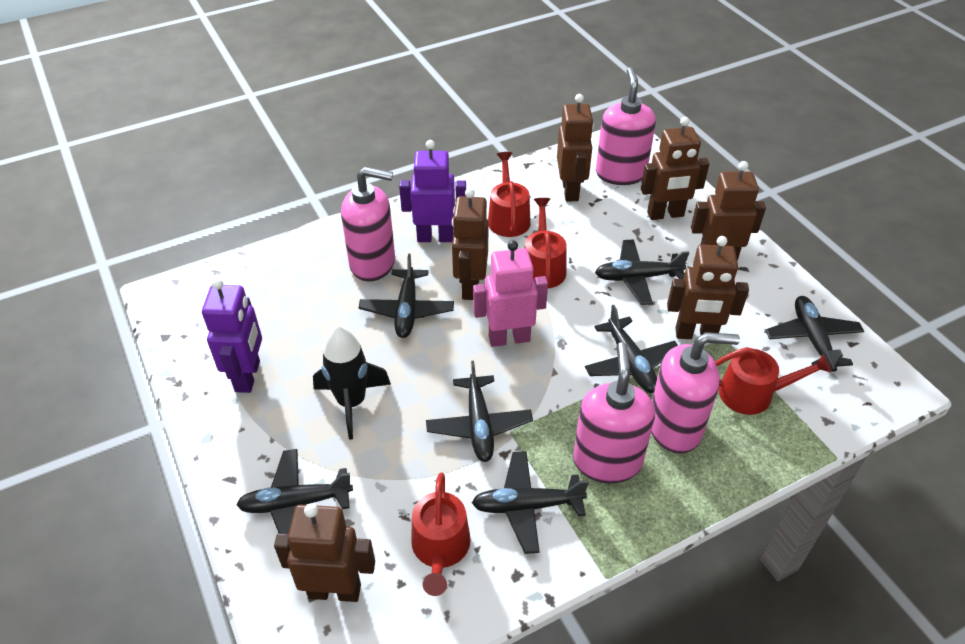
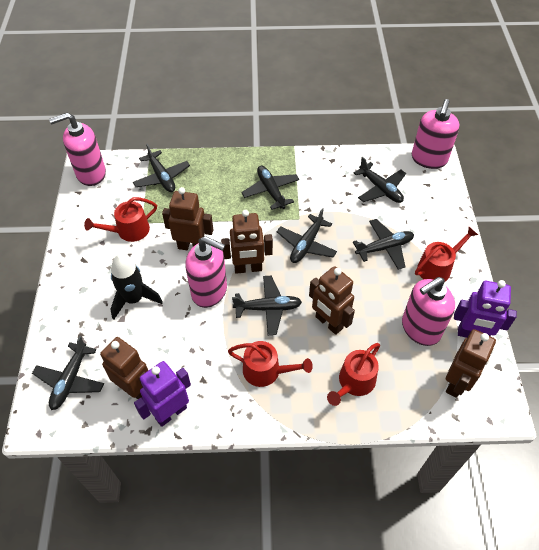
brown robot: 6 -> 5
pink robot: 1 -> 0

